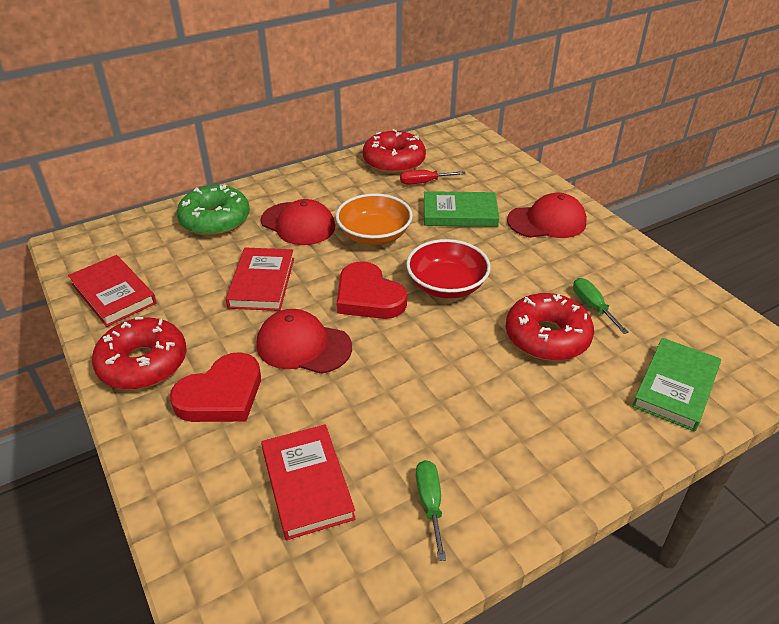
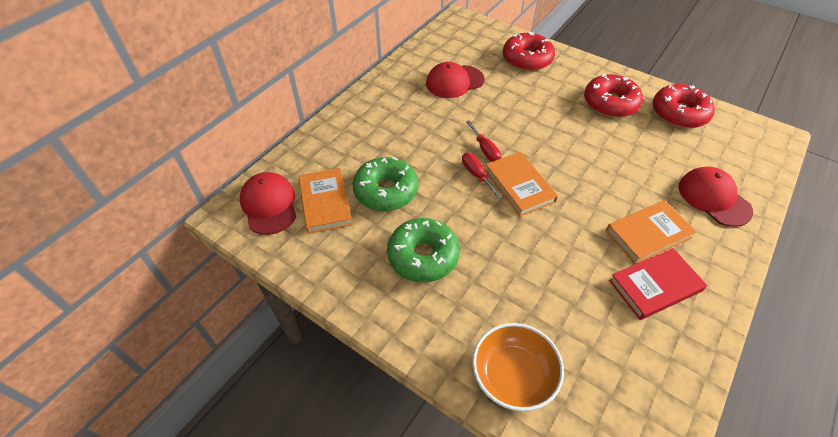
green book: 2 -> 0
green donut: 1 -> 2
green screwdriver: 2 -> 0
orange book: 0 -> 3
red book: 3 -> 1
red bowl: 1 -> 0
red heart: 2 -> 0
red screwdriver: 1 -> 2

